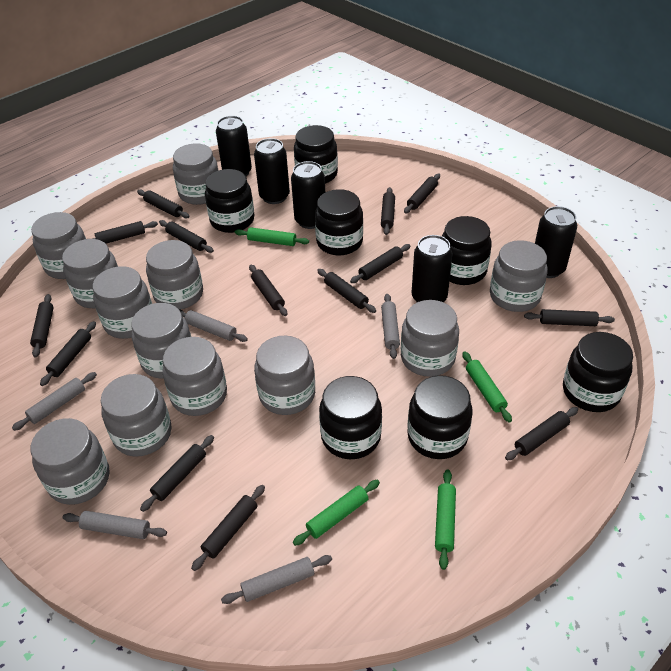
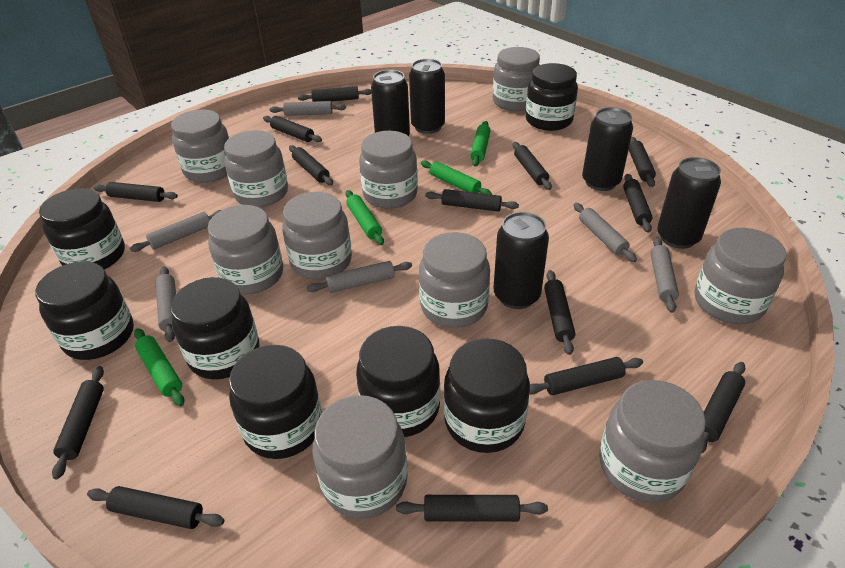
grey jar: 12 -> 10
grey rolling pin: 5 -> 6

